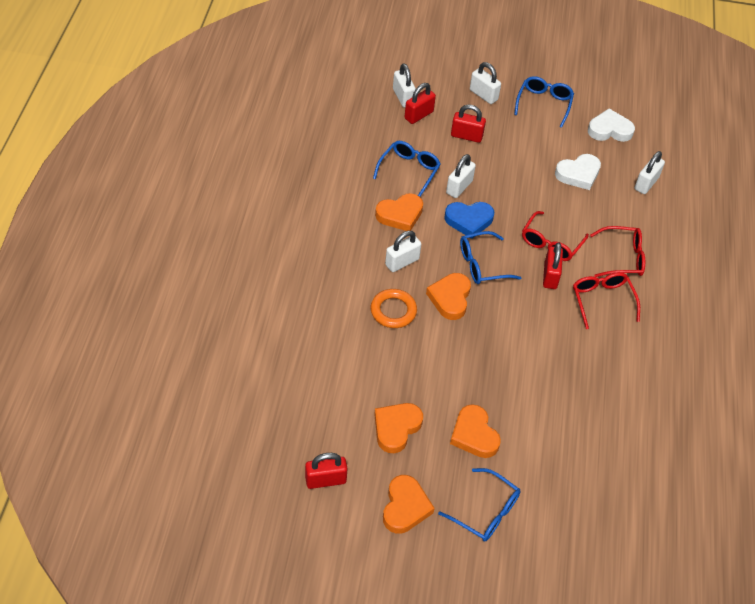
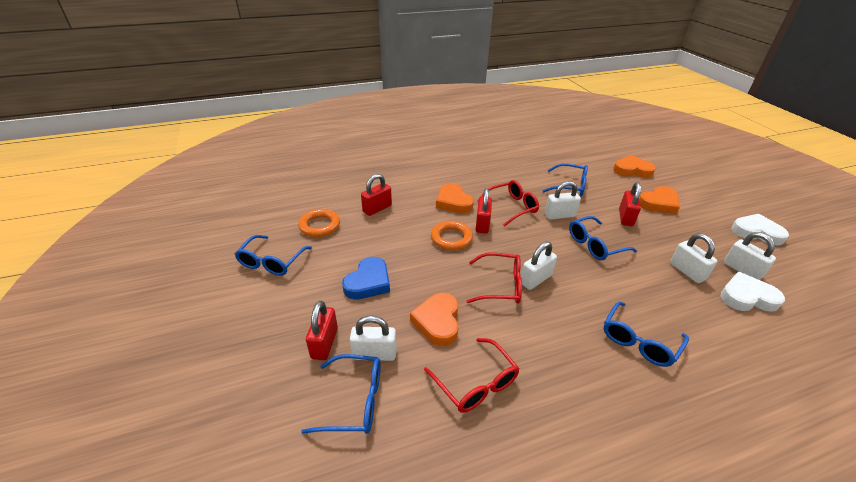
blue glasses: 4 -> 5
orange heart: 5 -> 4
orange ring: 1 -> 2

